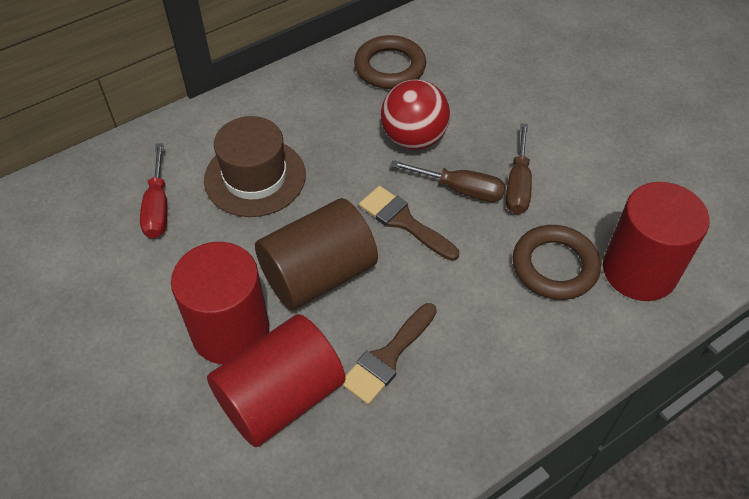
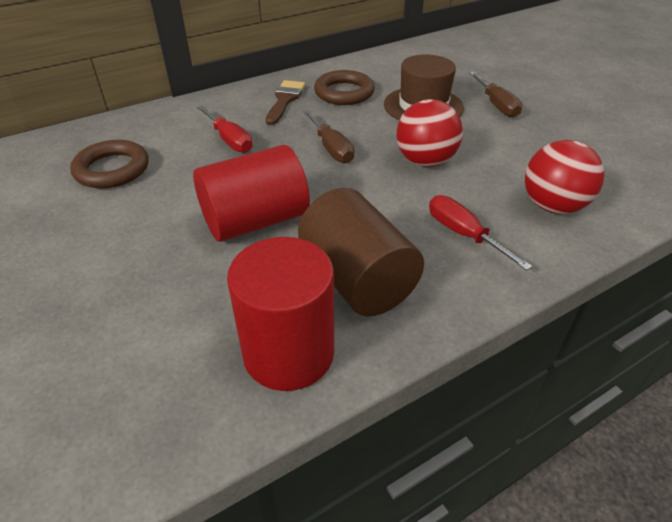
brown brush: 2 -> 1
red ball: 1 -> 2
red cylinder: 3 -> 2
red screwdriver: 1 -> 2

